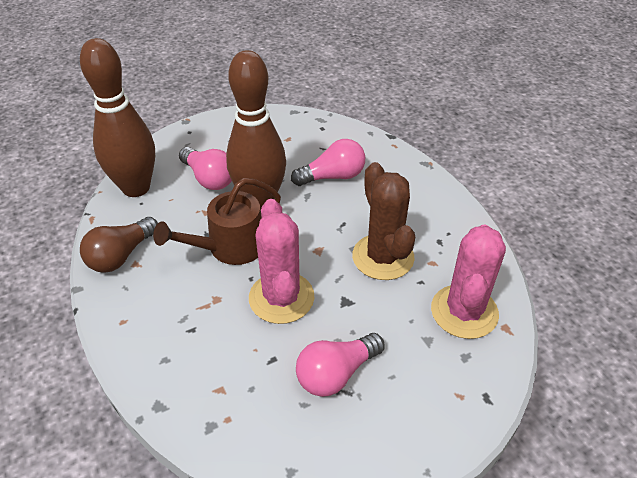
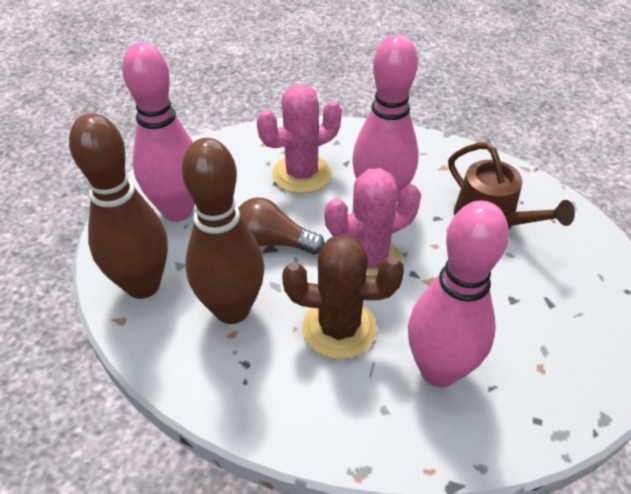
pink bowling pin: 0 -> 3
pink light bulb: 3 -> 0

